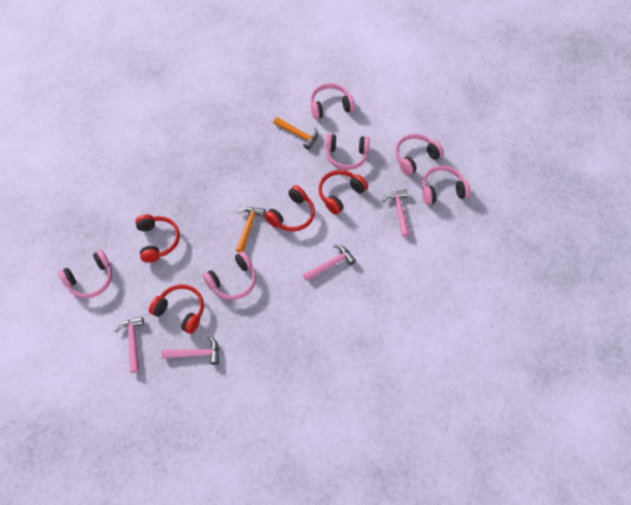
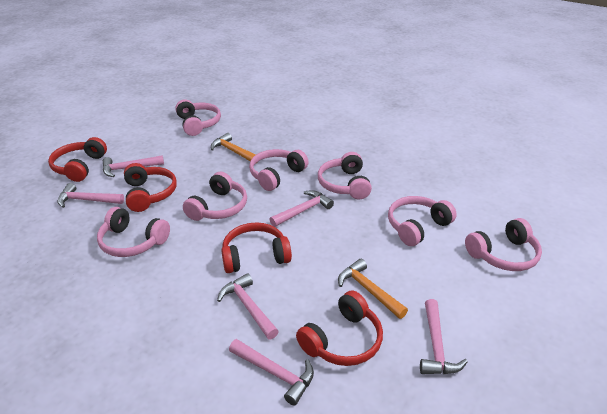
pink hammer: 4 -> 6
pink headphones: 6 -> 7

